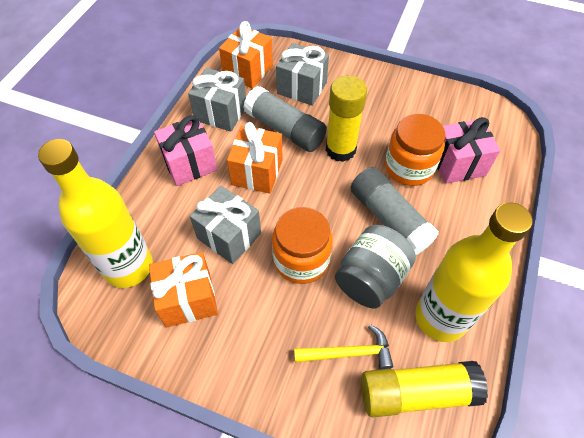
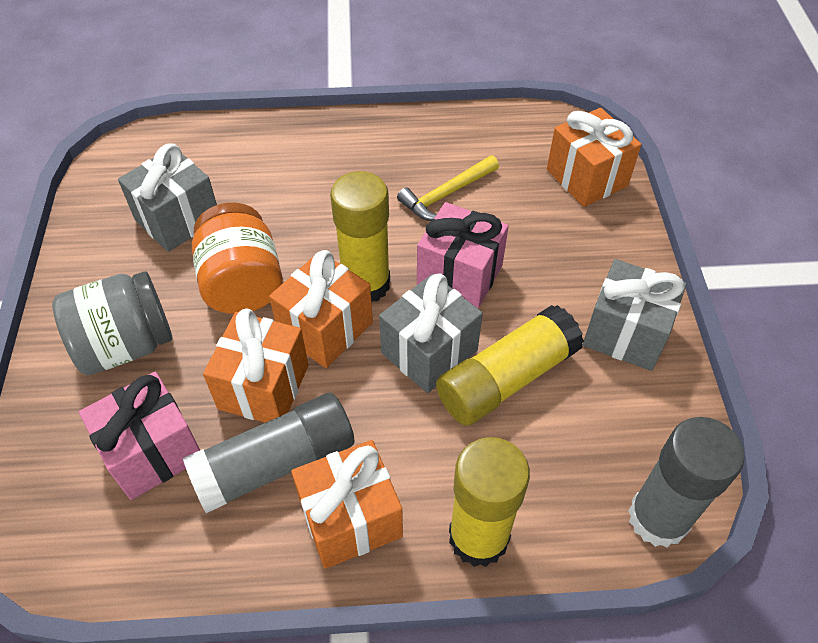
orange gift: 3 -> 4
orange jar: 2 -> 1
yellow bottle: 2 -> 0
yellow glue stick: 2 -> 3

